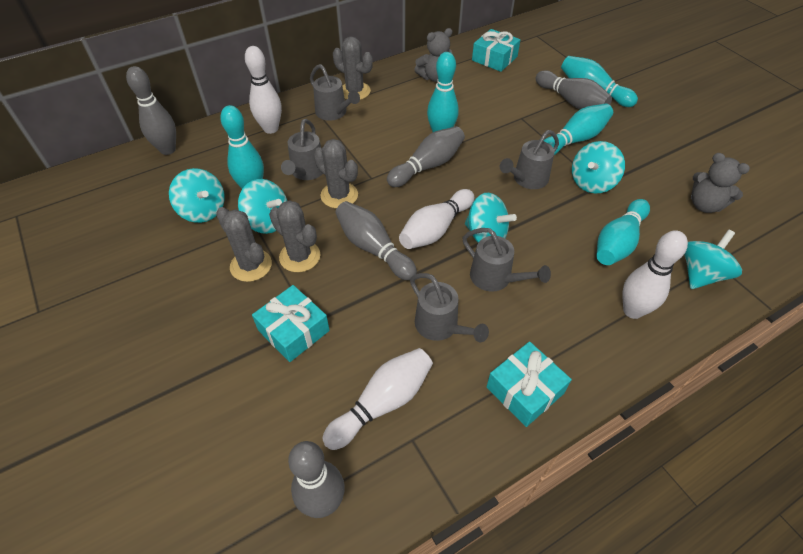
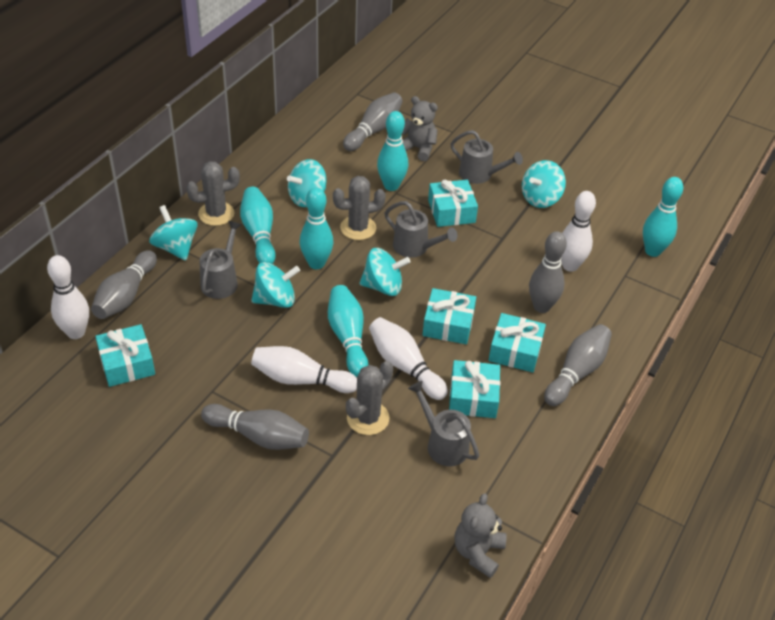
grey cactus: 4 -> 3
grey watering can: 5 -> 4
turquoise gift: 3 -> 5

